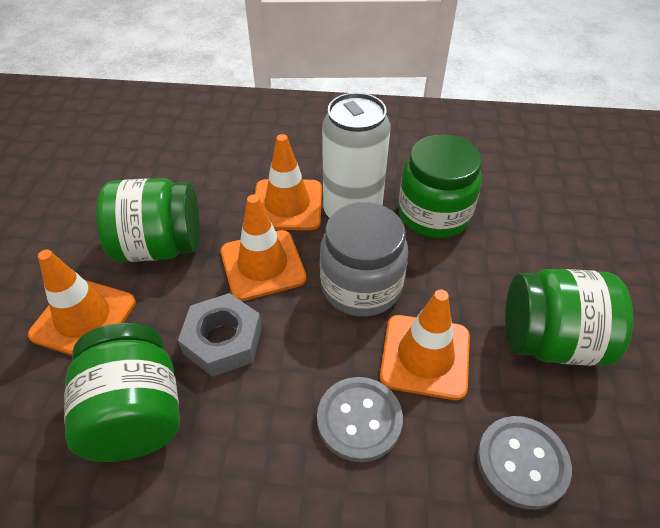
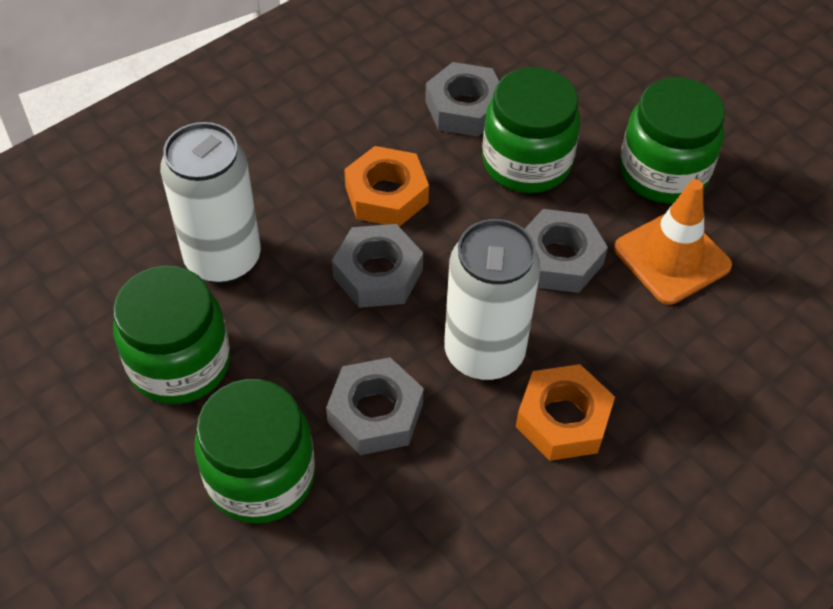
grey button: 2 -> 0
grey jar: 1 -> 0
grey nut: 1 -> 4
orange nut: 0 -> 2
orange traffic cone: 4 -> 1
white can: 1 -> 2

